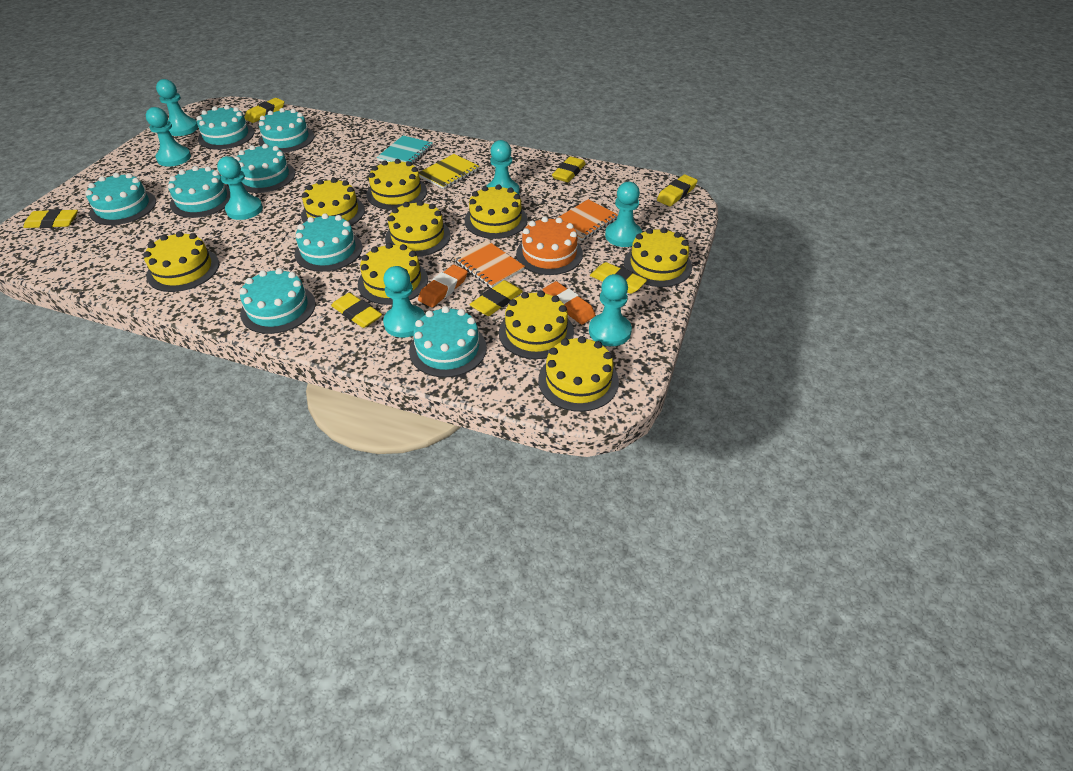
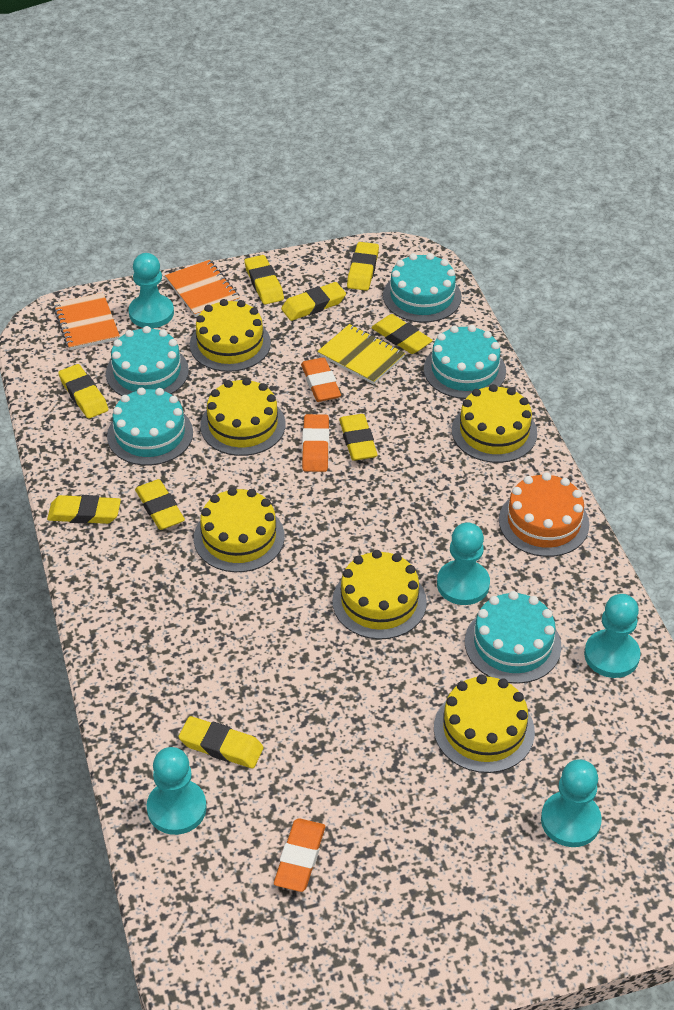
orange eraser: 2 -> 3
turquoise cake: 8 -> 5
turquoise notebook: 1 -> 0
turquoise pawn: 7 -> 5
yellow cake: 9 -> 6
yellow eraser: 7 -> 9

